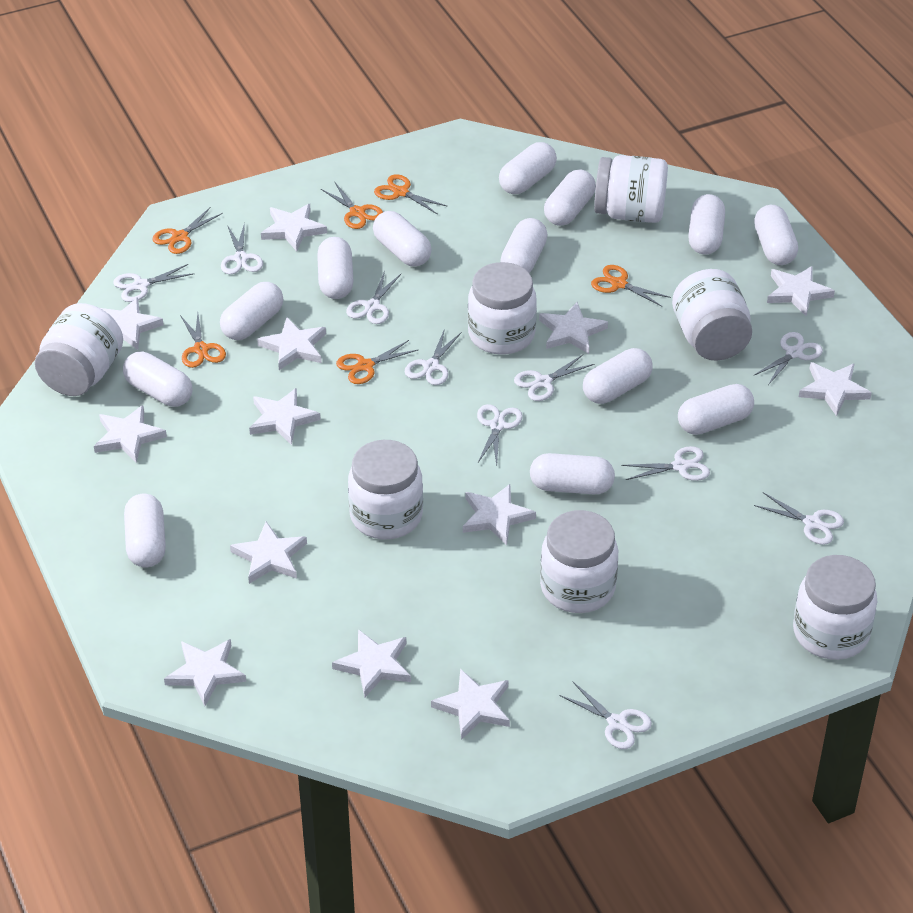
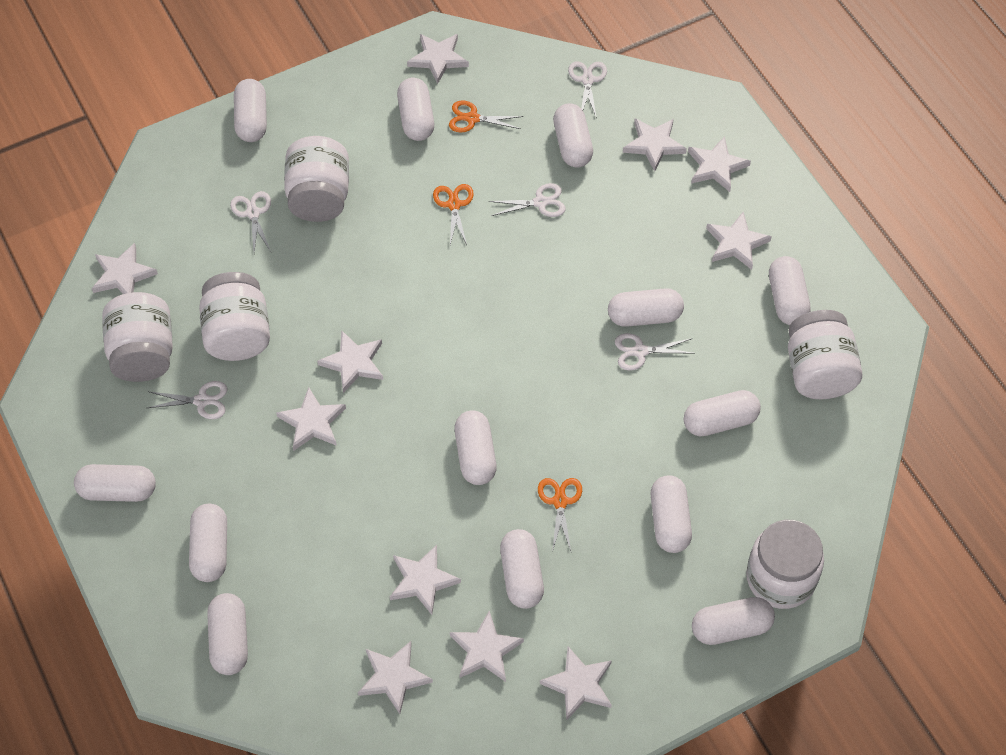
orange scissors: 6 -> 3
white jar: 7 -> 5
white scissors: 10 -> 5
white star: 13 -> 11

